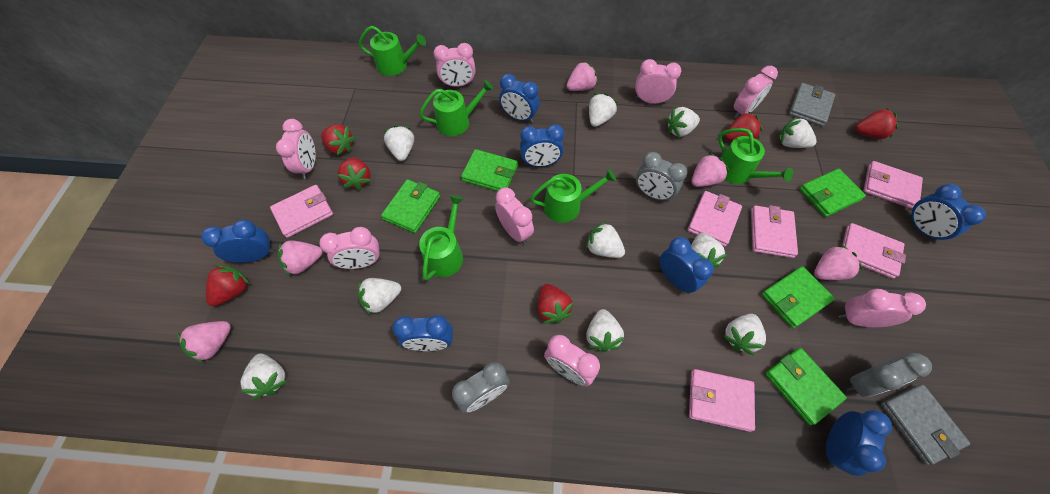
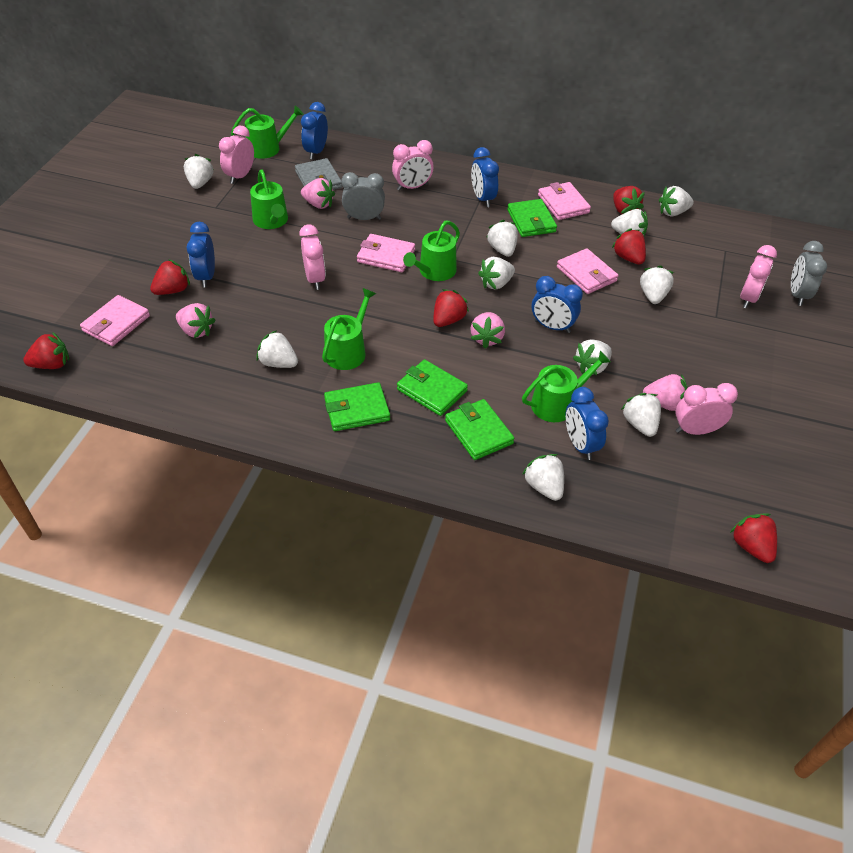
blue clock: 7 -> 5
green wallet: 5 -> 4
grey clock: 3 -> 2
grey wallet: 2 -> 1
pink clock: 8 -> 5
pink strawberry: 5 -> 4
pink wallet: 6 -> 4

